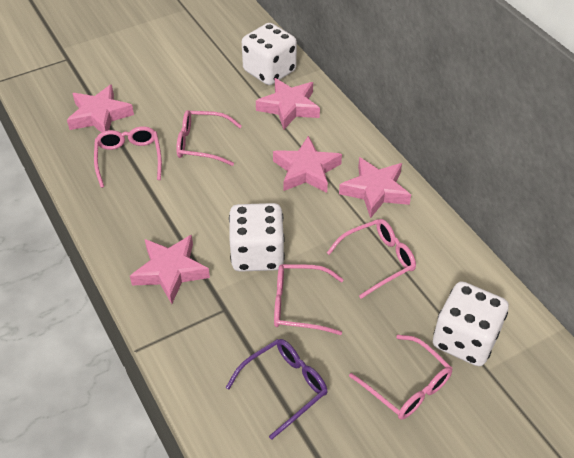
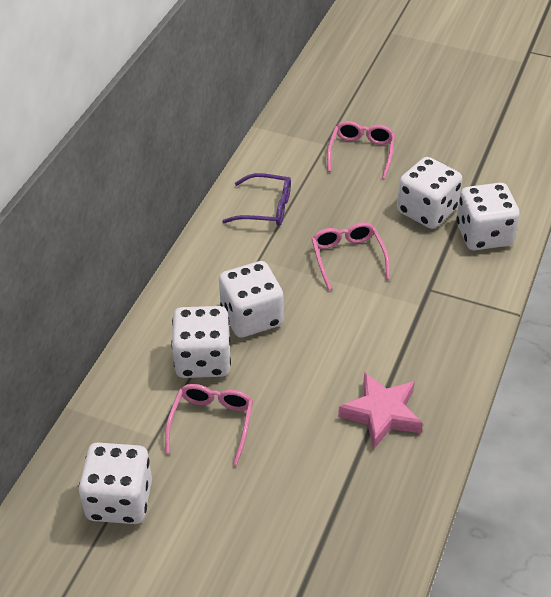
pink glasses: 5 -> 3
pink star: 5 -> 1
white dice: 3 -> 5

